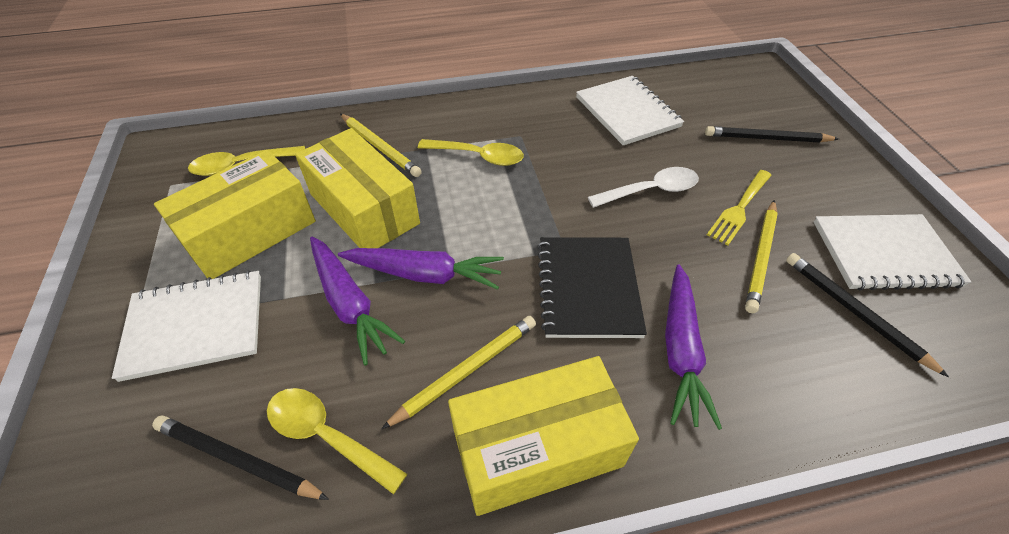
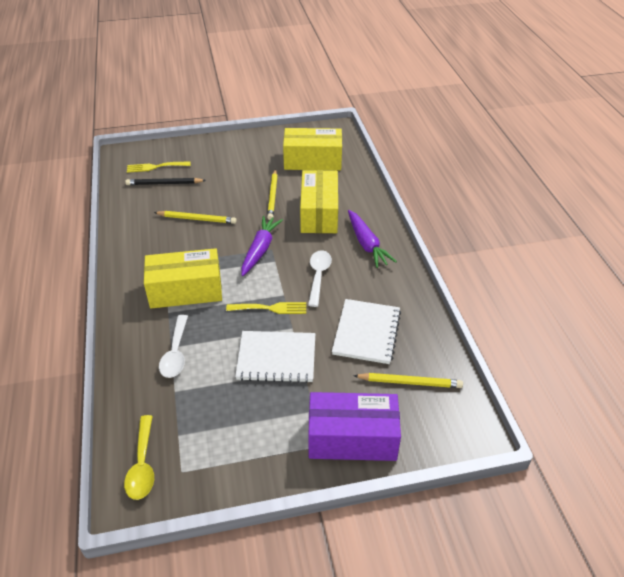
black notebook: 1 -> 0
black pencil: 3 -> 1
purple box: 0 -> 1
purple carrot: 3 -> 2
white notebook: 3 -> 2
white spoon: 1 -> 2
yellow fork: 1 -> 2
yellow spoon: 3 -> 1

